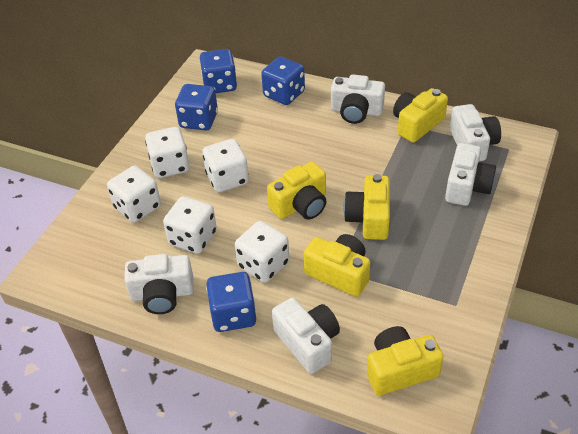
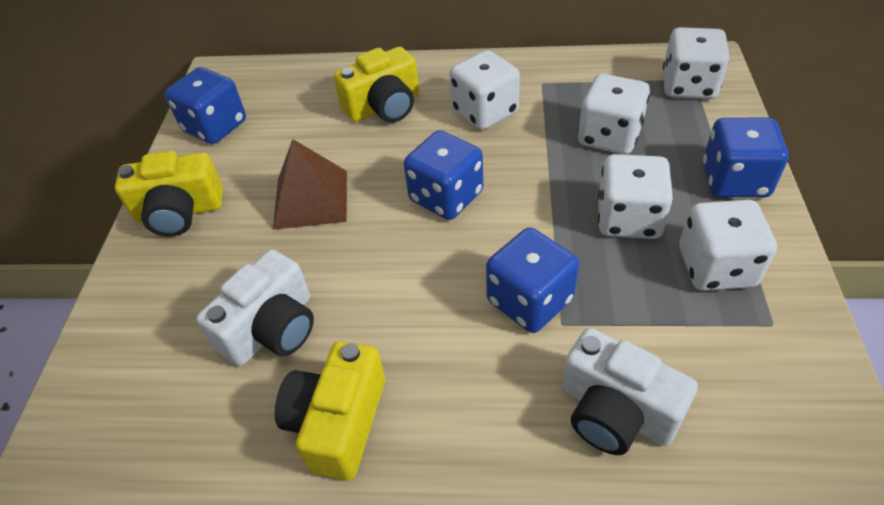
brown pyramid: 0 -> 1
white camera: 5 -> 2
yellow camera: 5 -> 3

